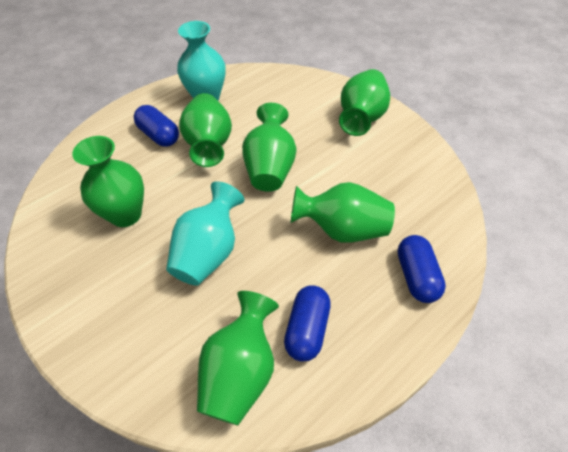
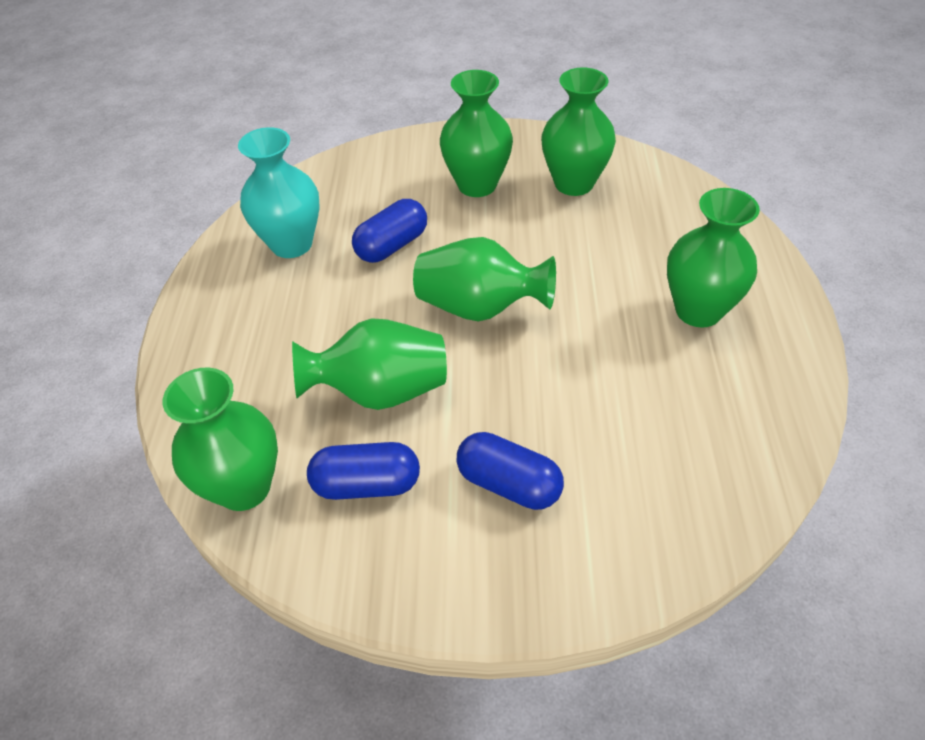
turquoise vase: 2 -> 1

